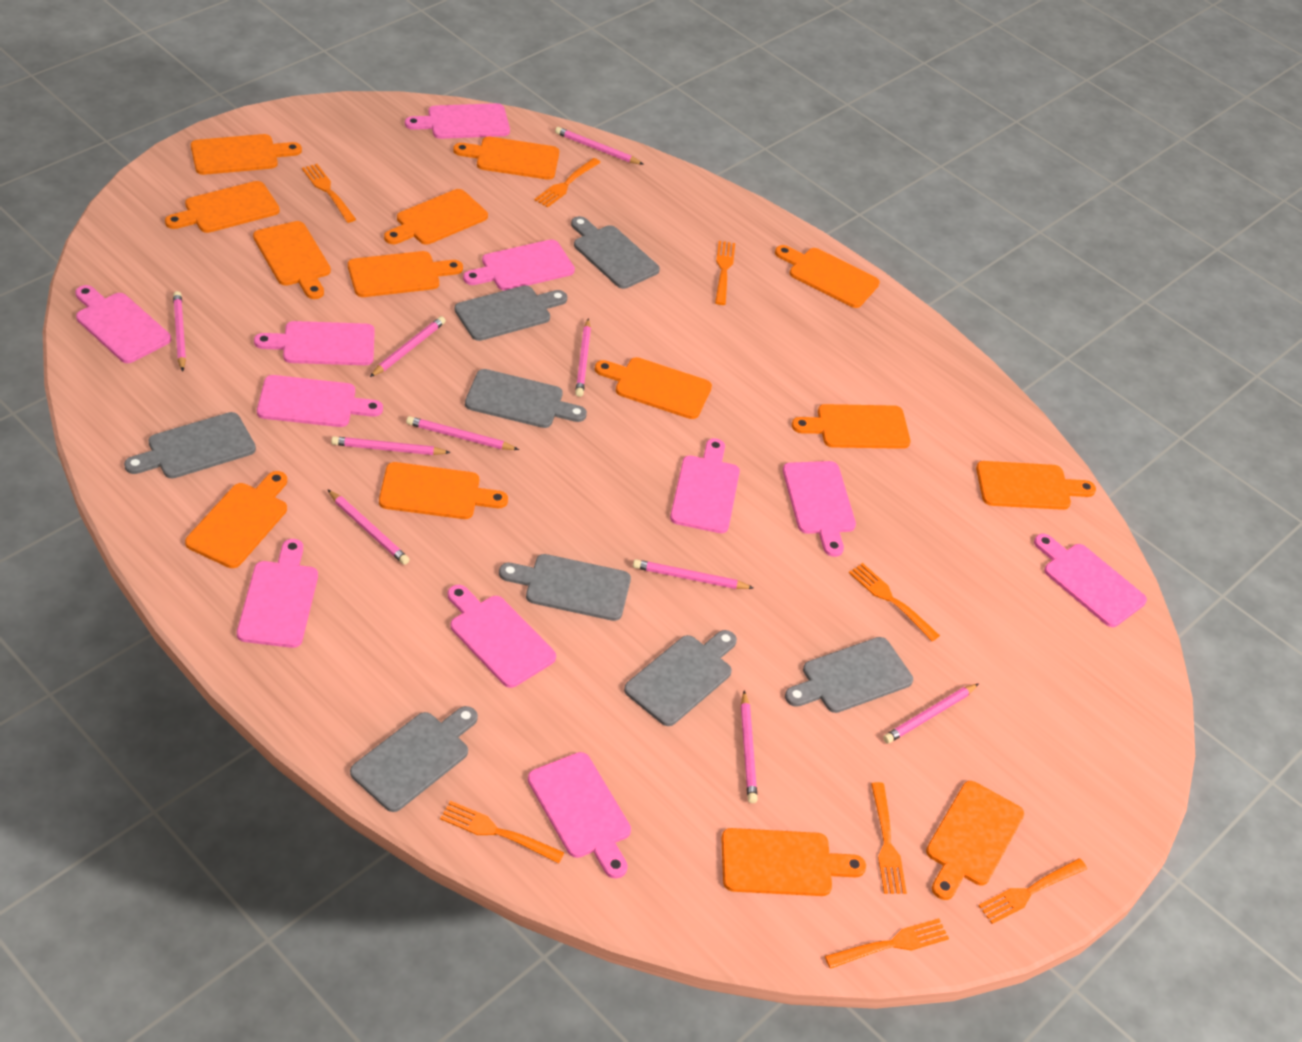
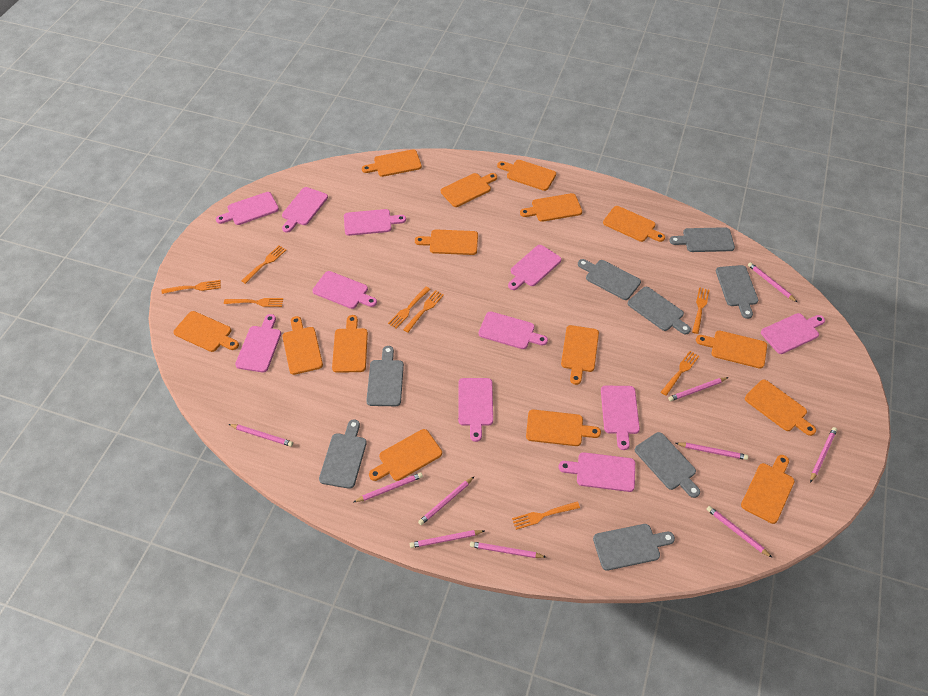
orange cutting board: 14 -> 15

